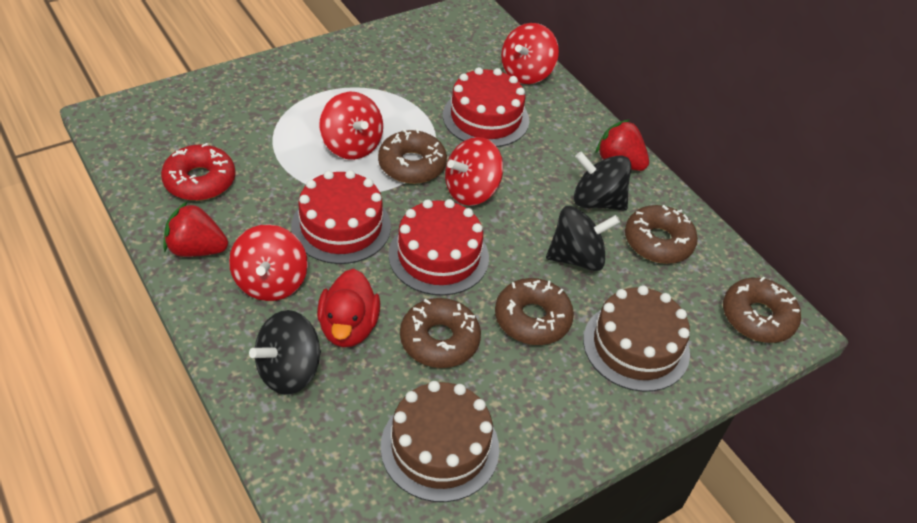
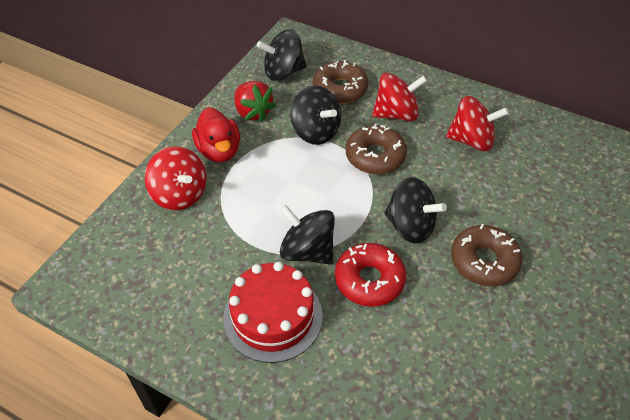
black spinning top: 3 -> 4
brown cake: 2 -> 0
brown donut: 5 -> 3
red cake: 3 -> 1
red spinning top: 4 -> 3
red strawberry: 2 -> 1

